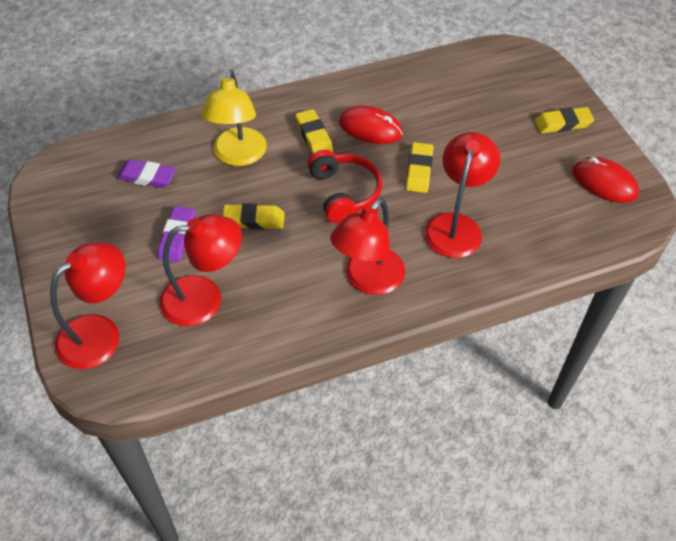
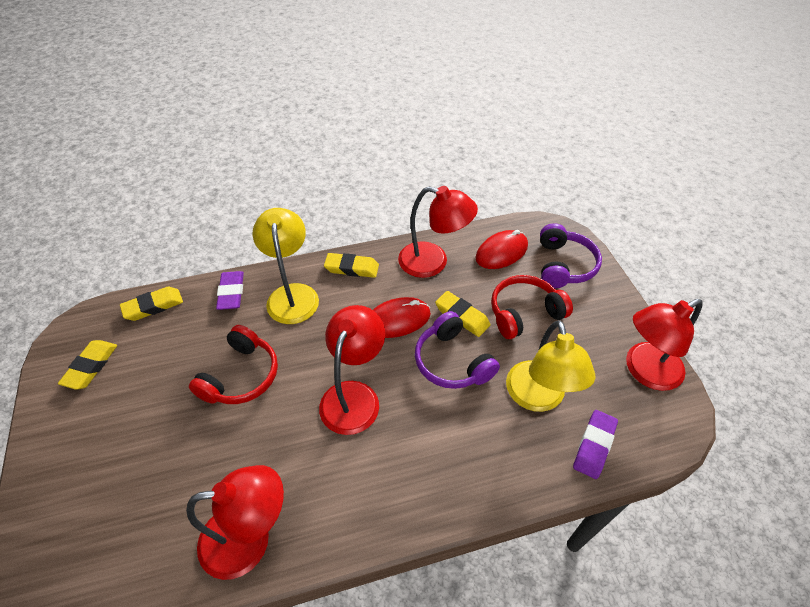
purple headphones: 0 -> 2
red headphones: 1 -> 2
yellow lamp: 1 -> 2

